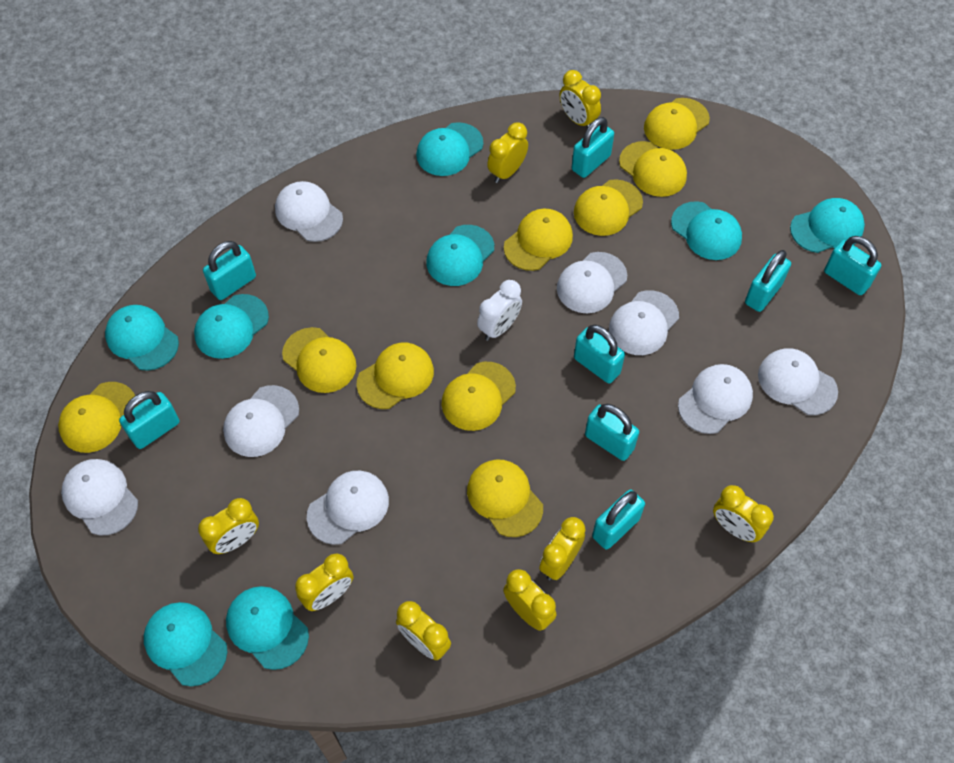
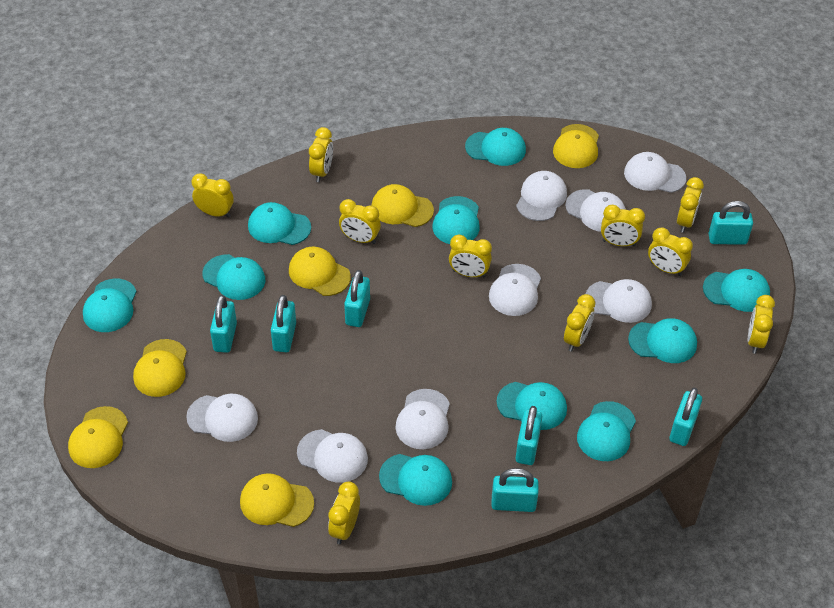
turquoise cap: 8 -> 10
turquoise padlock: 8 -> 7
white clock: 1 -> 0
yellow cap: 9 -> 6
yellow clock: 8 -> 10

